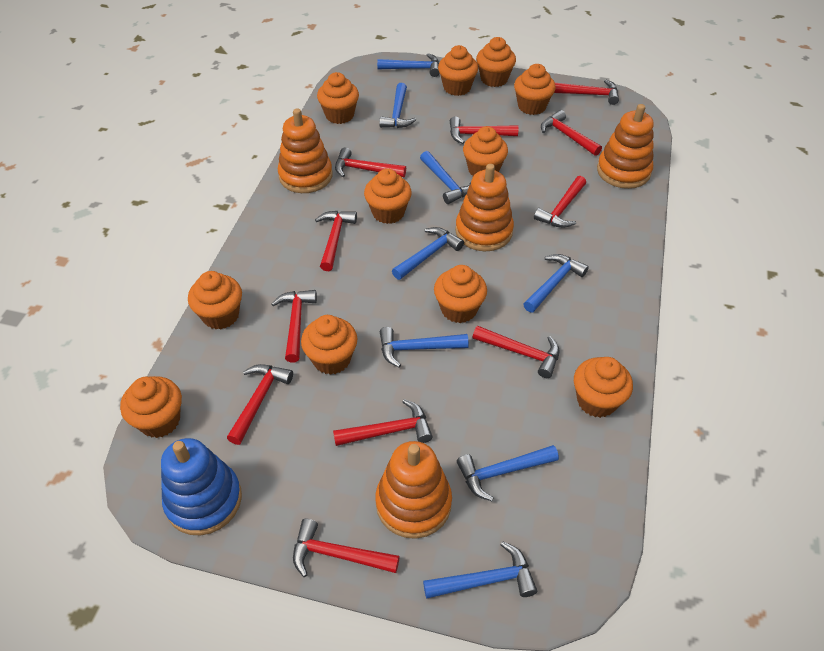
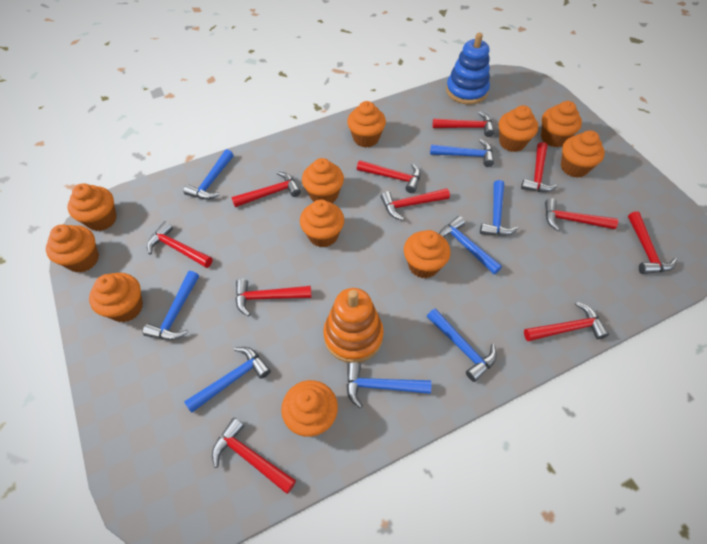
orange stacking toy: 4 -> 1

